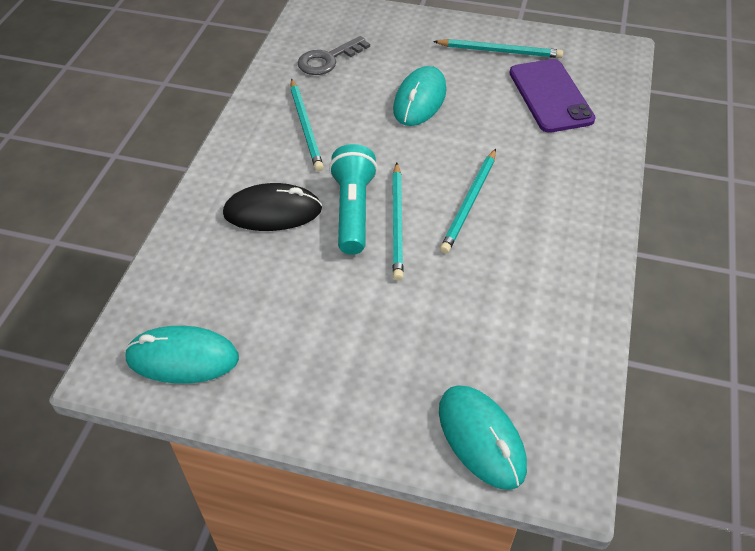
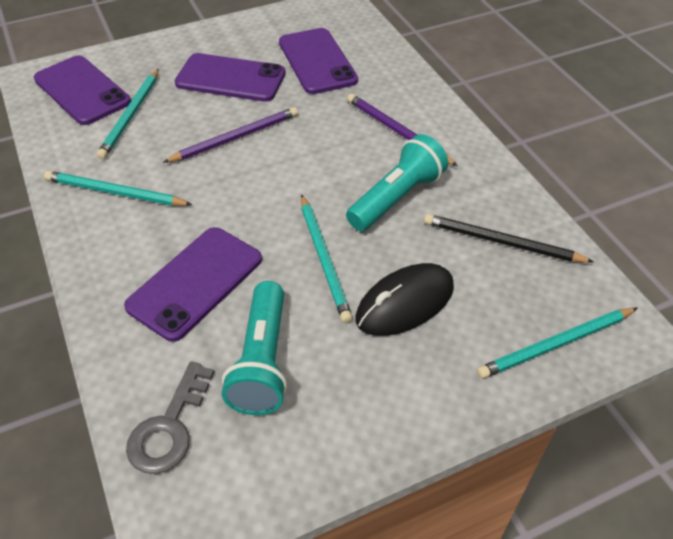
black pencil: 0 -> 1
purple pencil: 0 -> 2
purple phone: 1 -> 4
turquoise flashlight: 1 -> 2
turquoise mouse: 3 -> 0

